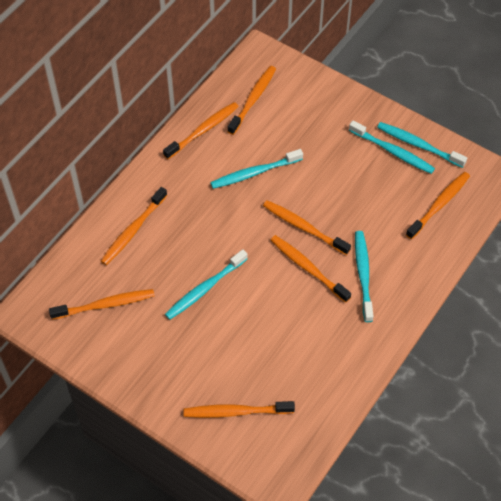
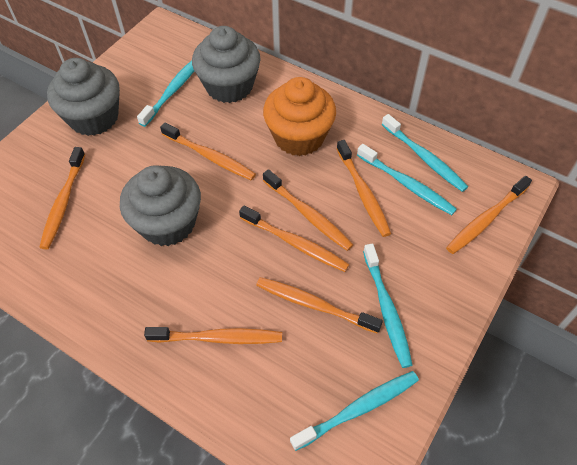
grey cupcake: 0 -> 3
orange cupcake: 0 -> 1

